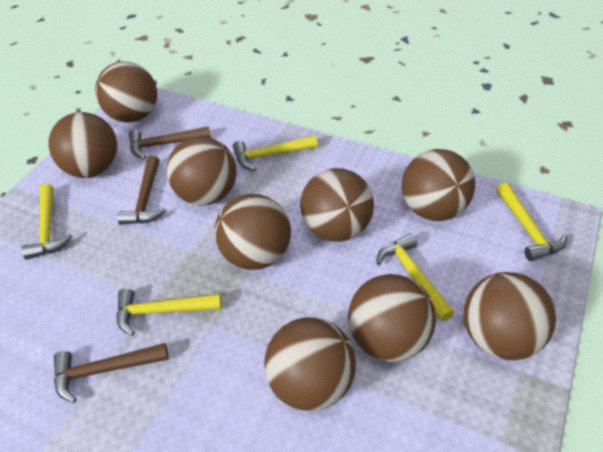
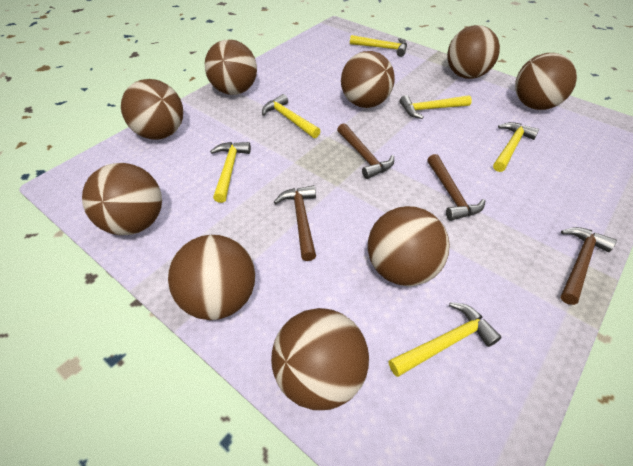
brown hammer: 3 -> 4
yellow hammer: 5 -> 6

